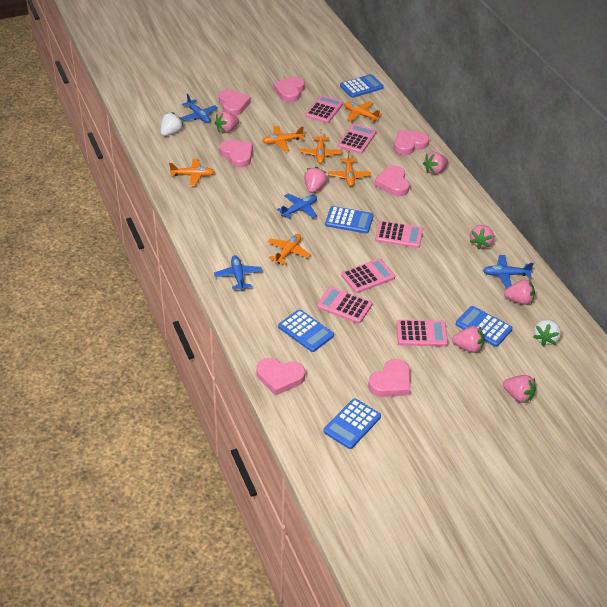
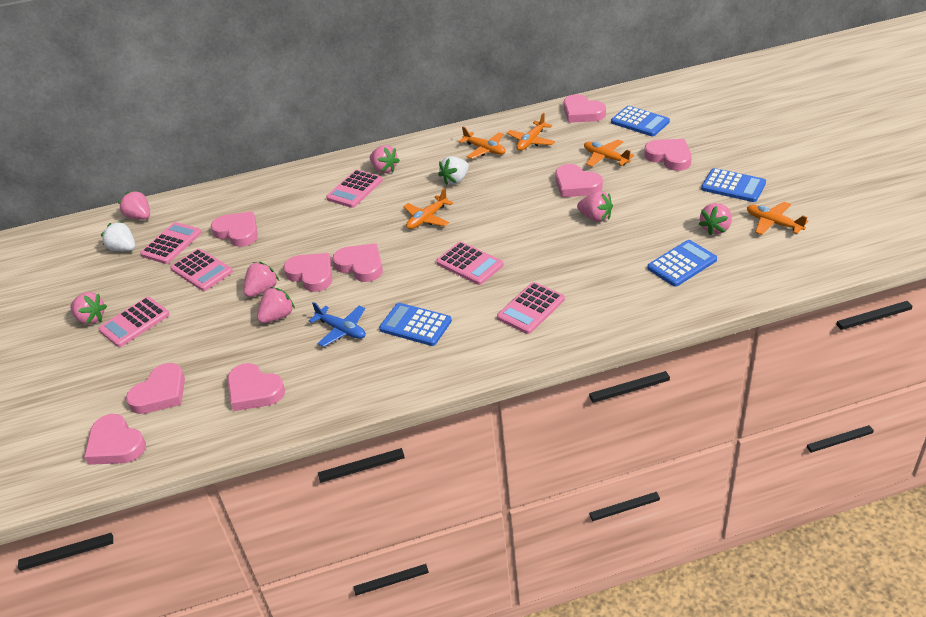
blue calculator: 5 -> 4
blue plane: 4 -> 1
orange plane: 6 -> 5
pink heart: 7 -> 9

